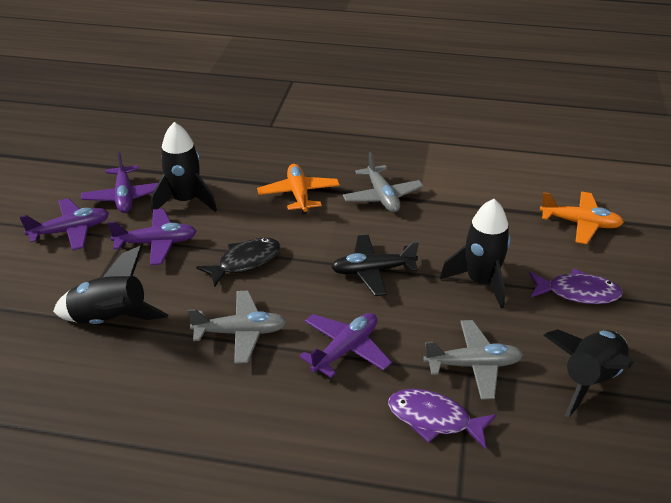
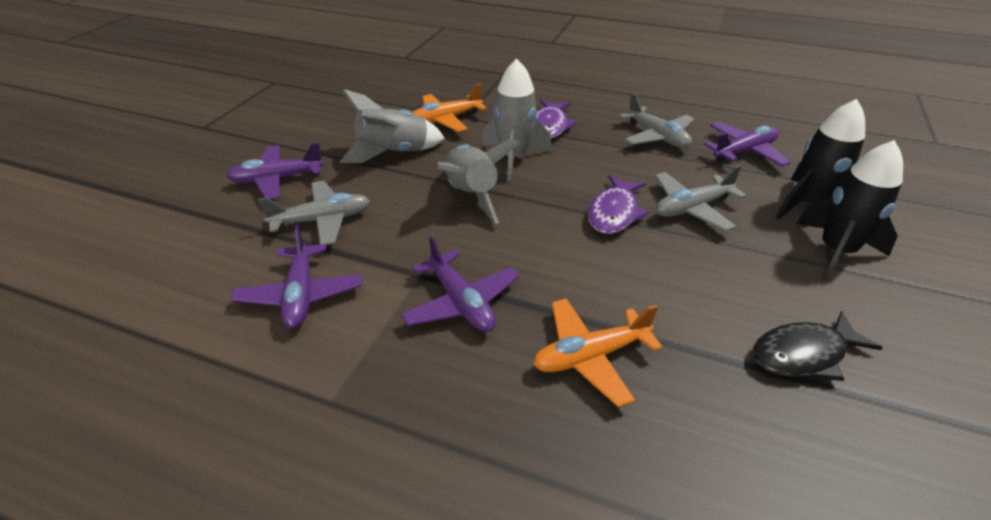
black plane: 1 -> 0
black rocket: 4 -> 2
grey rocket: 0 -> 3

